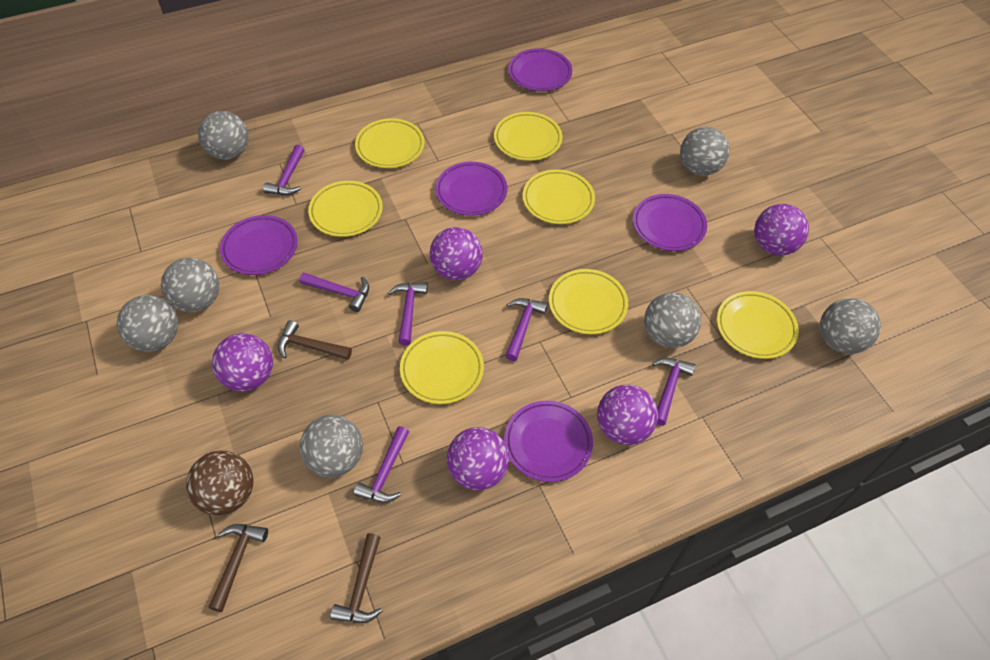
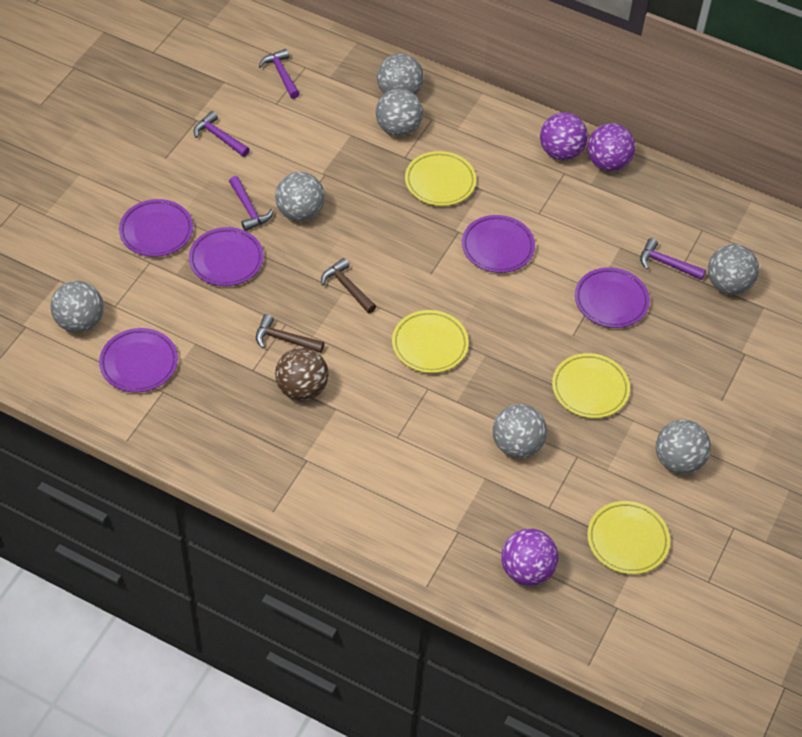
brown hammer: 3 -> 2
purple ball: 5 -> 3
purple hammer: 6 -> 4
yellow plate: 7 -> 4

